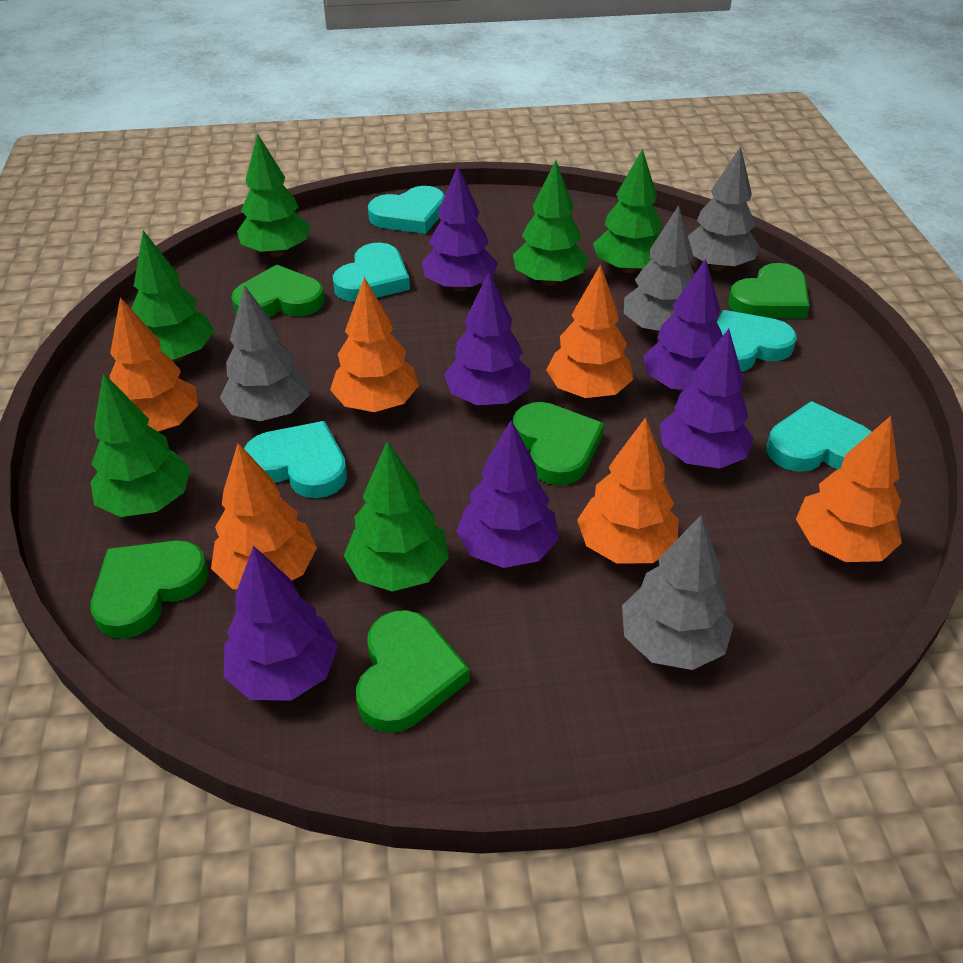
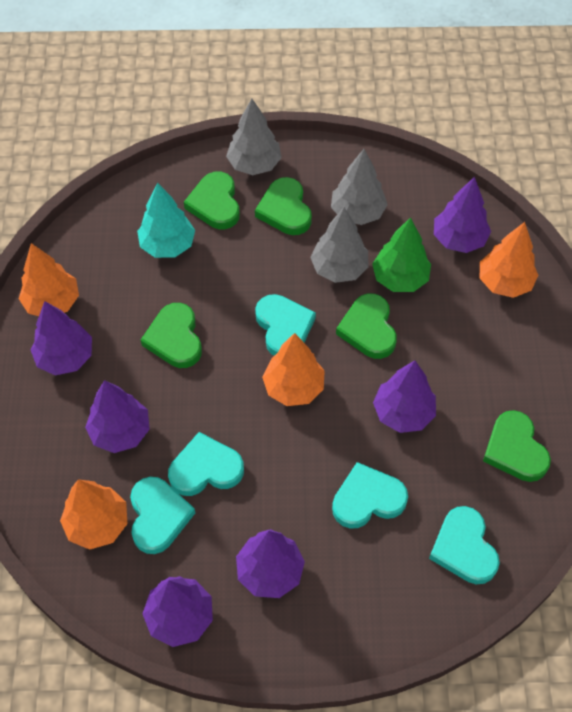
green tree: 6 -> 1
grey tree: 4 -> 3
orange tree: 6 -> 4
turquoise tree: 0 -> 1

